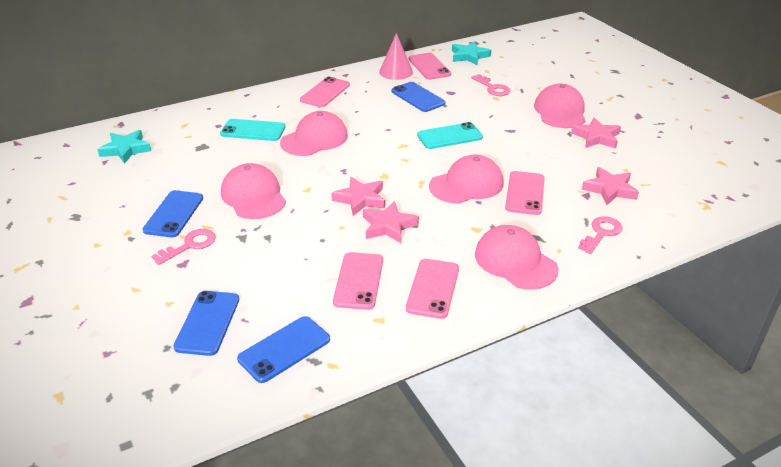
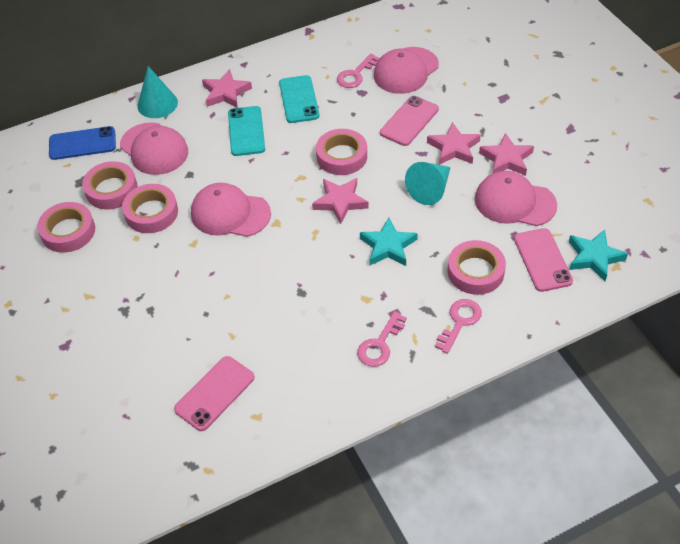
blue phone: 4 -> 1
pink cap: 5 -> 4
pink cone: 1 -> 0
pink phone: 5 -> 3
pink tape: 0 -> 5
turquoise cone: 0 -> 2

